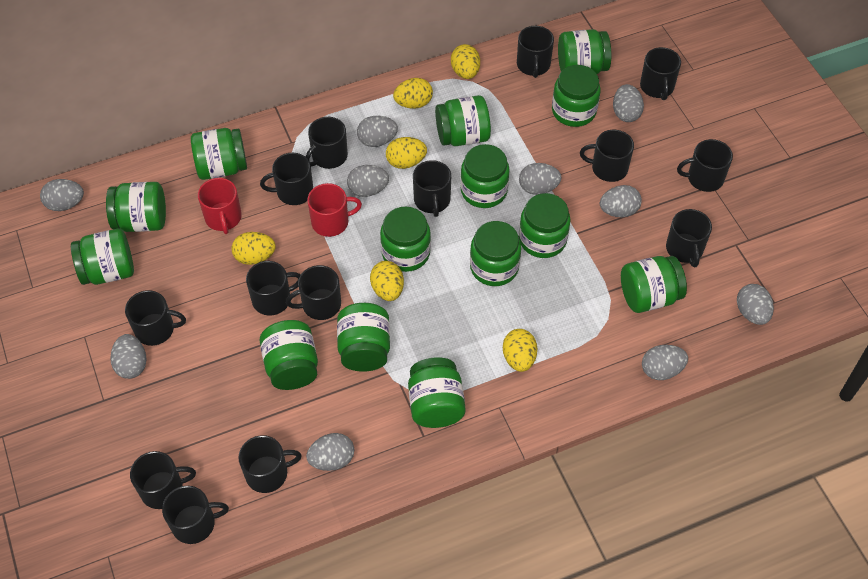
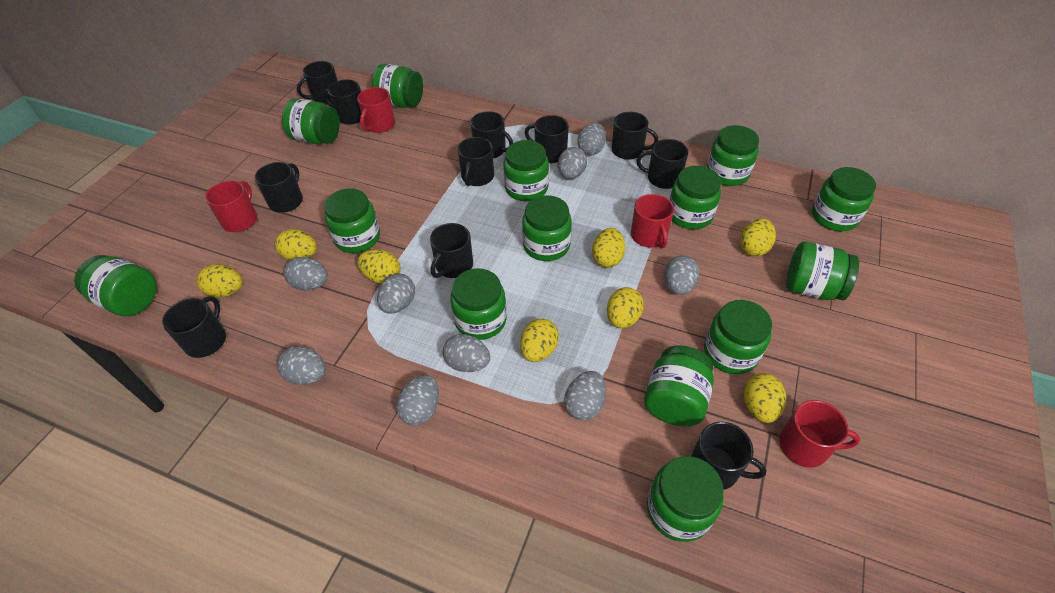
black mug: 14 -> 11
grey egg: 10 -> 9
red mug: 2 -> 4
yellow egg: 6 -> 8

